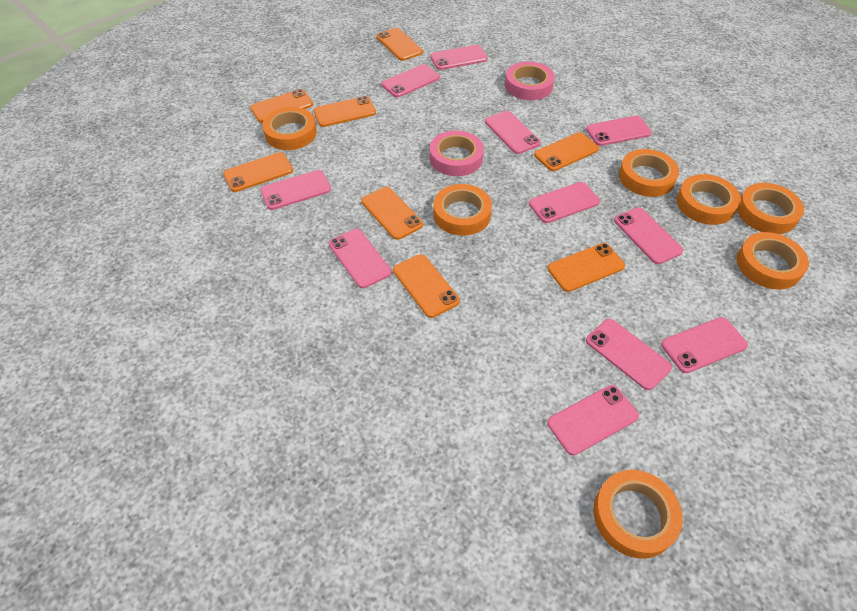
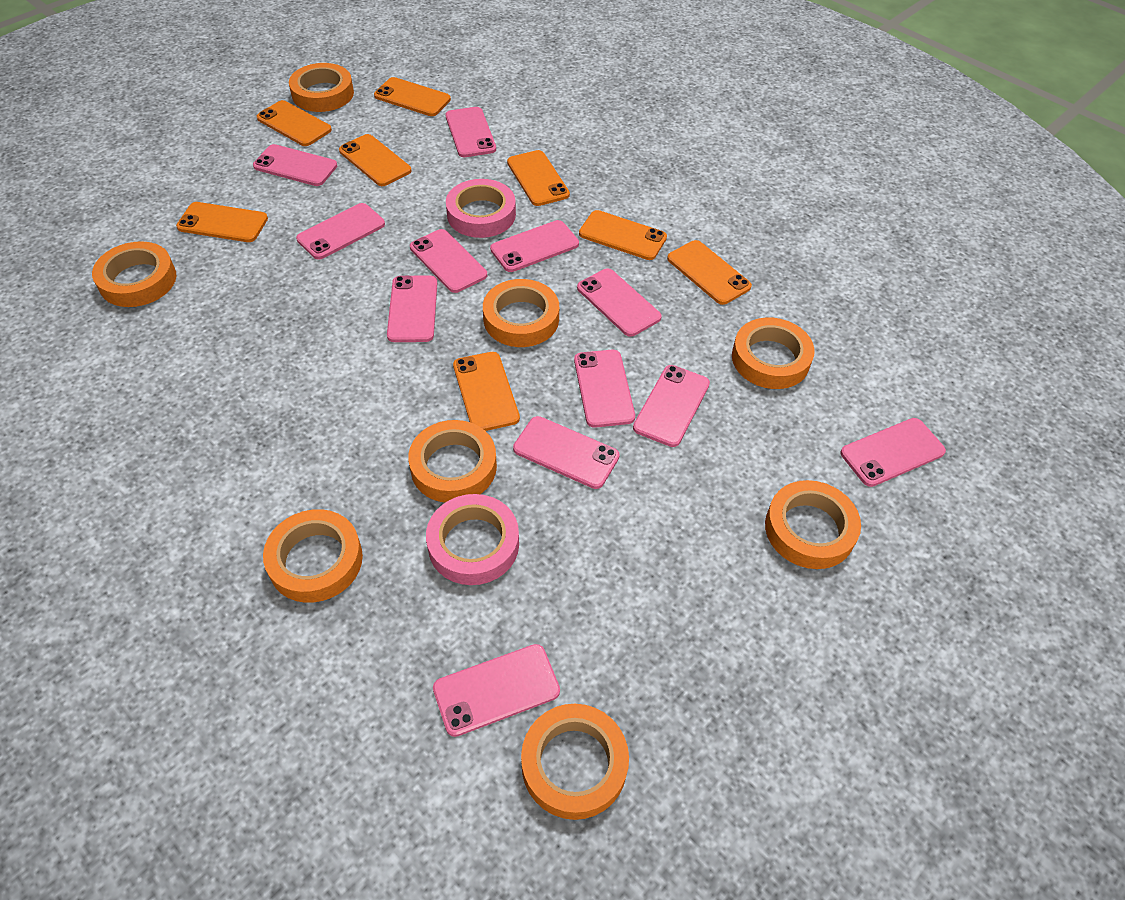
orange tape: 7 -> 8
pink phone: 11 -> 12

